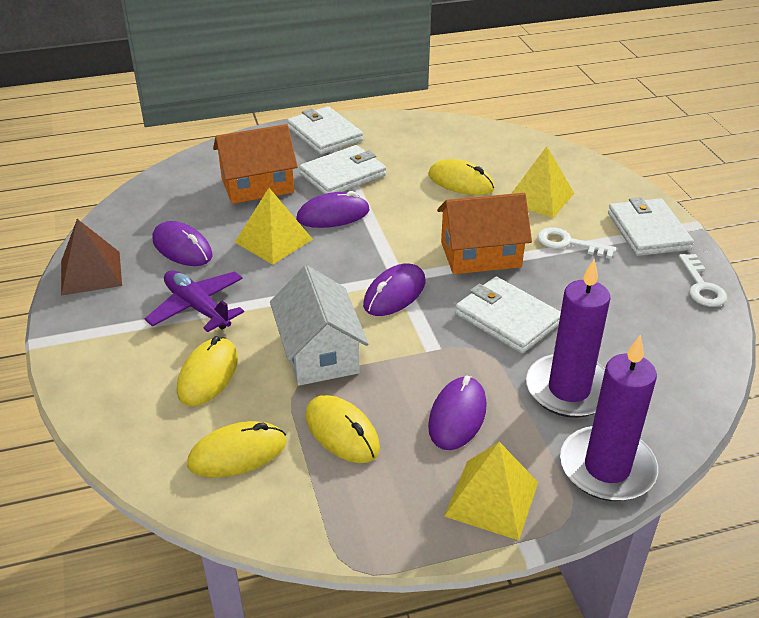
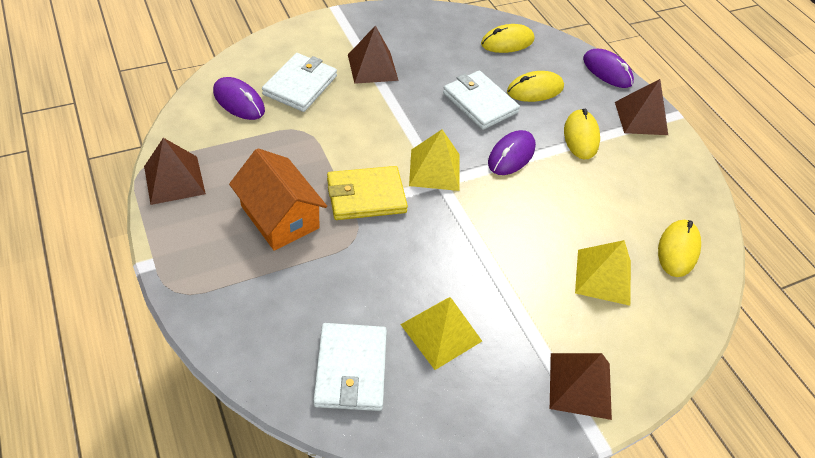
brown pyramid: 1 -> 4
orange house: 2 -> 1
purple candle: 2 -> 0
purple mouse: 4 -> 3
purple plane: 1 -> 0
white house: 1 -> 0
white key: 2 -> 0
white wallet: 4 -> 3
yellow wallet: 0 -> 1

